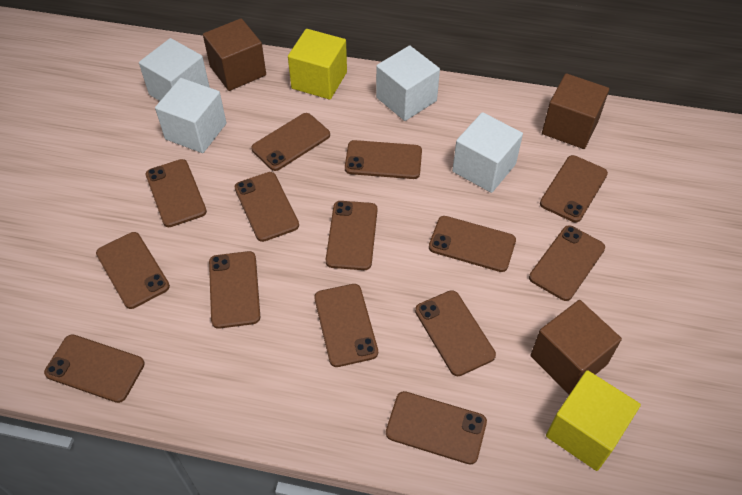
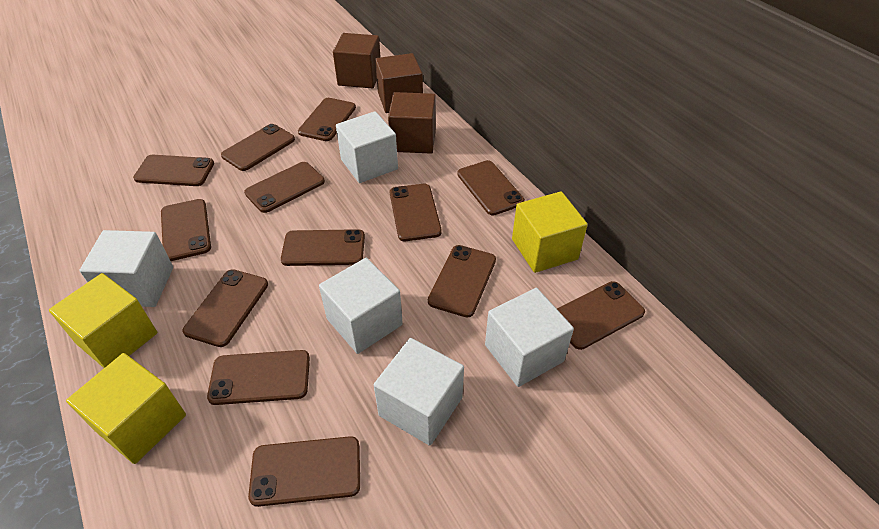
brown phone: 14 -> 13
white cube: 4 -> 5
yellow cube: 2 -> 3

